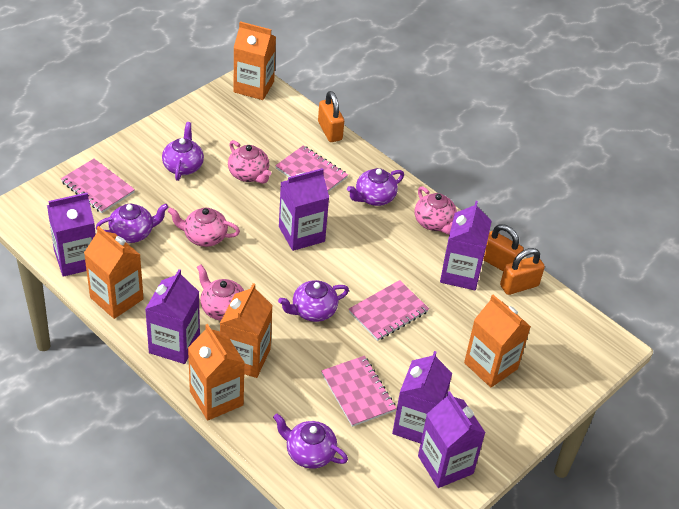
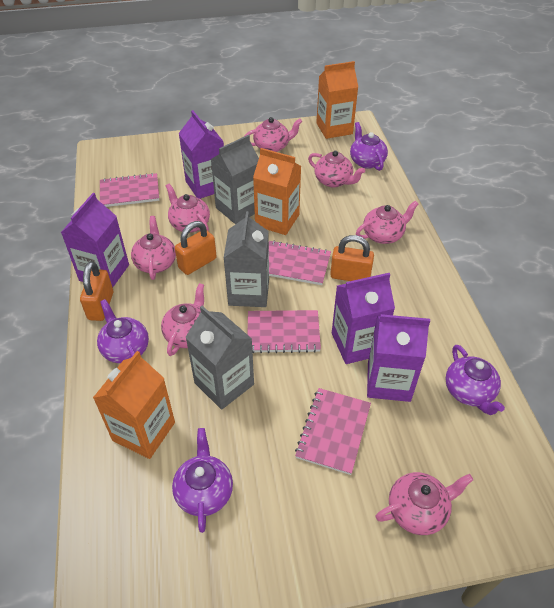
grey carton: 0 -> 3
orange carton: 5 -> 3
pink teapot: 4 -> 7
purple carton: 6 -> 4
purple teapot: 5 -> 4

